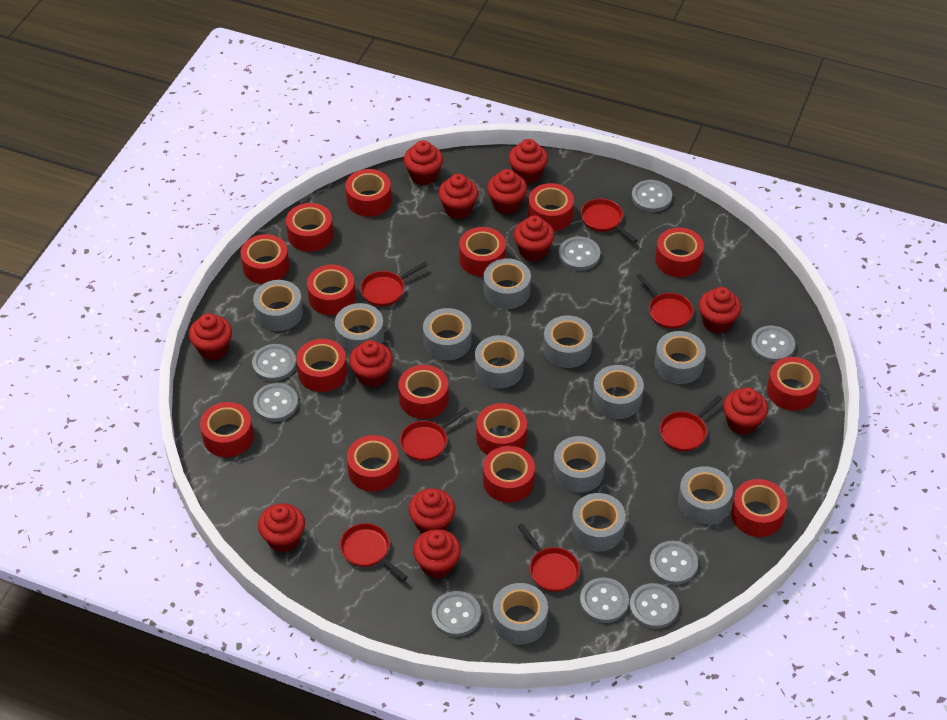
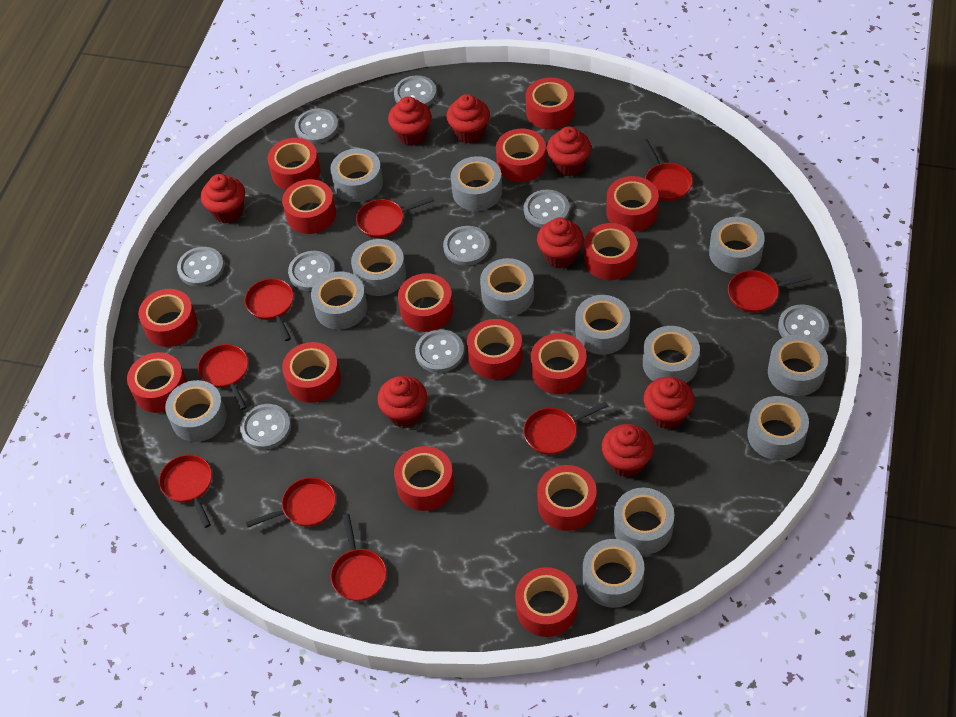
grey tape: 12 -> 13
red cupcake: 12 -> 8
red pan: 7 -> 9

